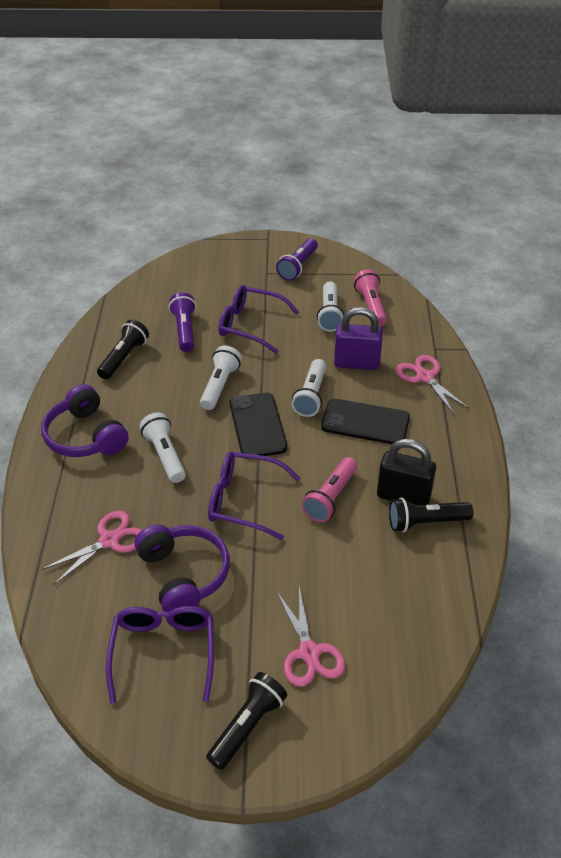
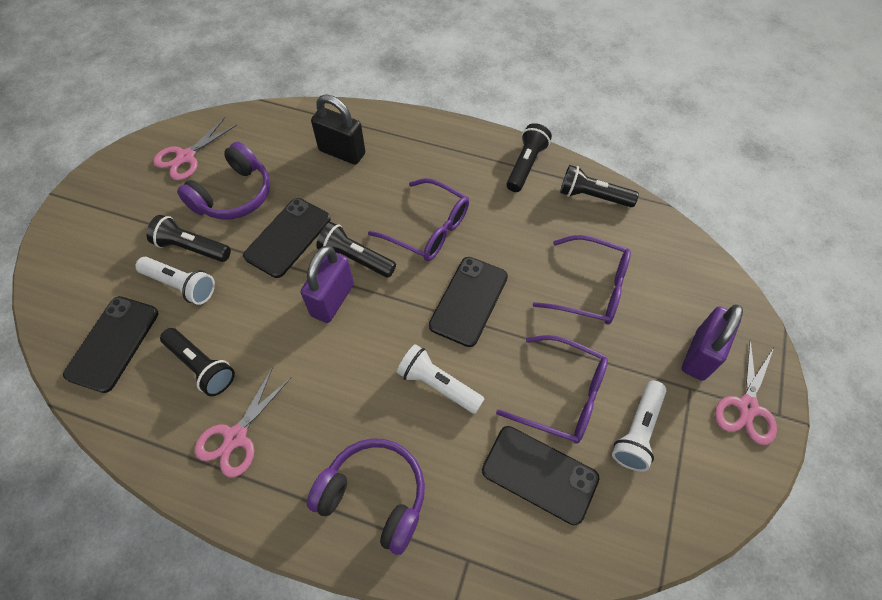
black flashlight: 3 -> 5
black phone: 2 -> 4
pink flashlight: 2 -> 0
purple flashlight: 2 -> 0
purple padlock: 1 -> 2
white flashlight: 4 -> 3

